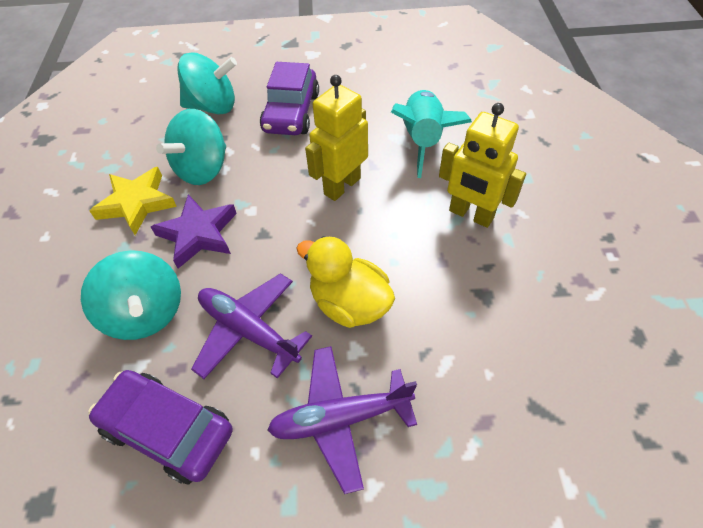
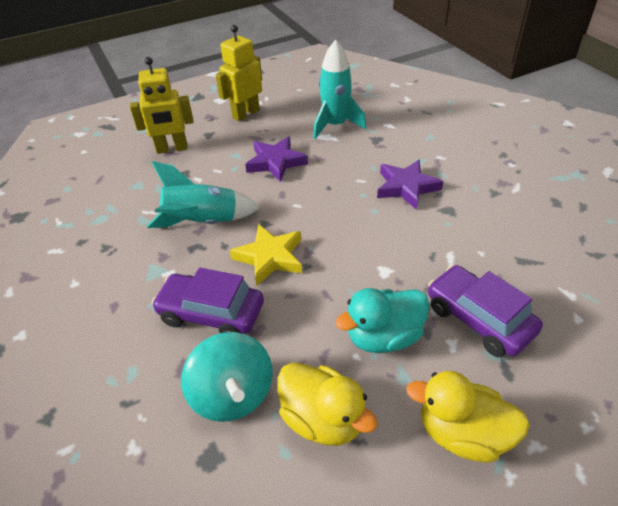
purple plane: 2 -> 0
purple star: 1 -> 2
turquoise duck: 0 -> 1
turquoise rocket: 1 -> 2
turquoise spinning top: 3 -> 1
yellow duck: 1 -> 2

